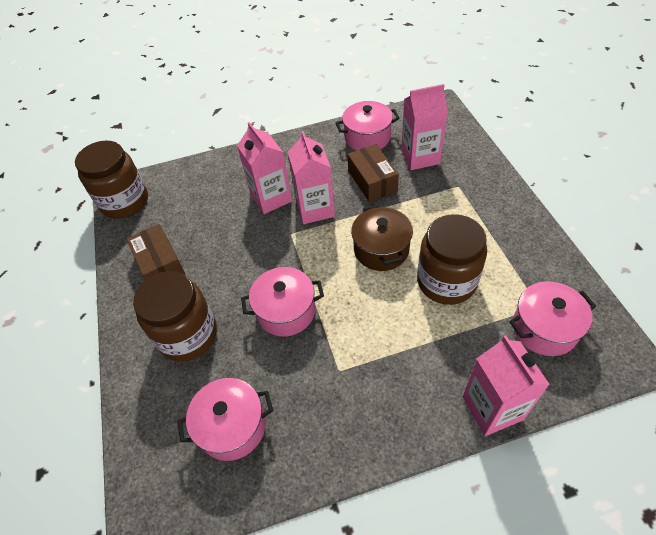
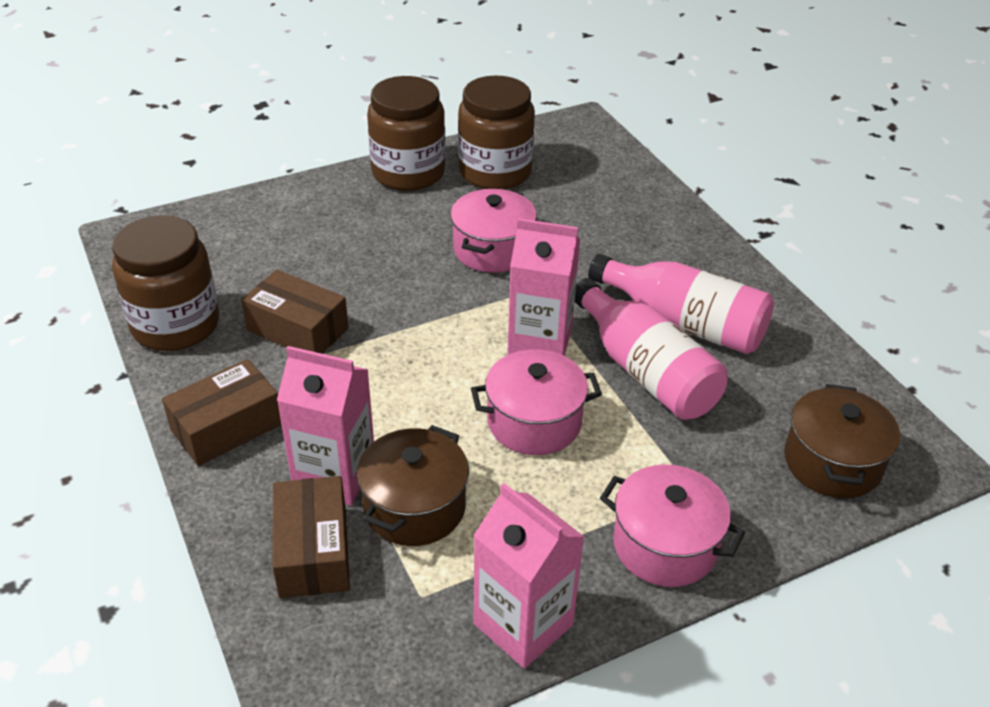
brown box: 2 -> 3
brown pot: 1 -> 2
pink bottle: 0 -> 2
pink carton: 4 -> 3
pink pot: 4 -> 3

